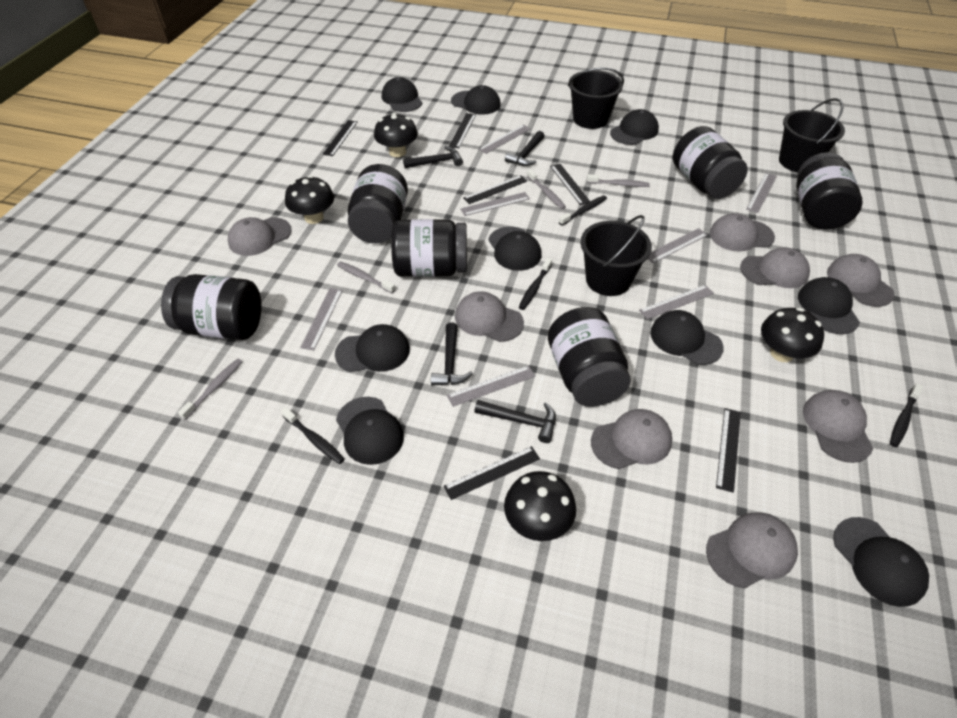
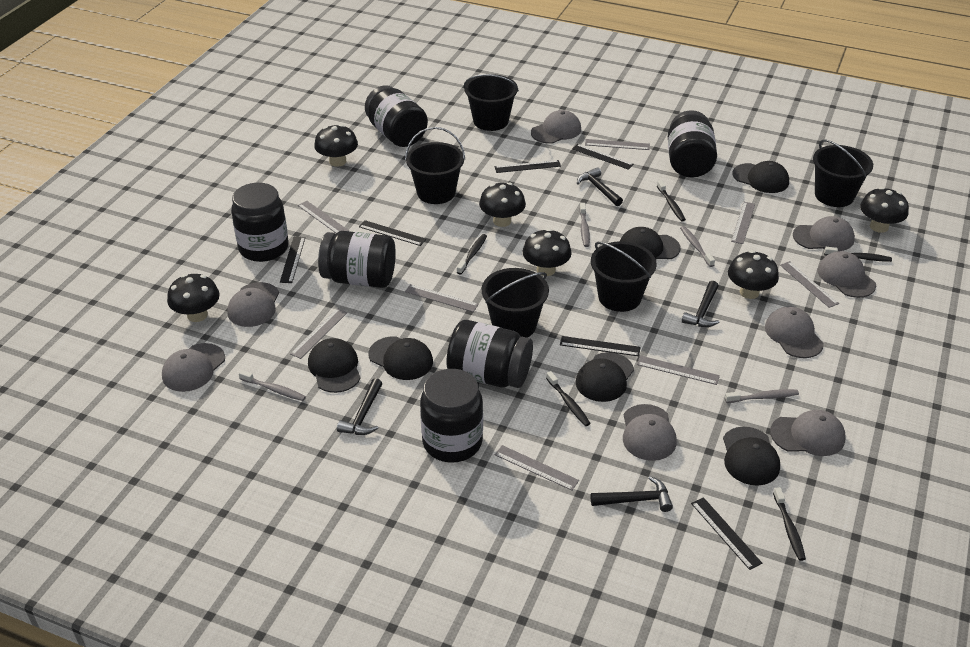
black bucket: 3 -> 5
black cap: 9 -> 6
black mushroom: 4 -> 6
black toothbrush: 4 -> 5
grey ruler: 7 -> 8

